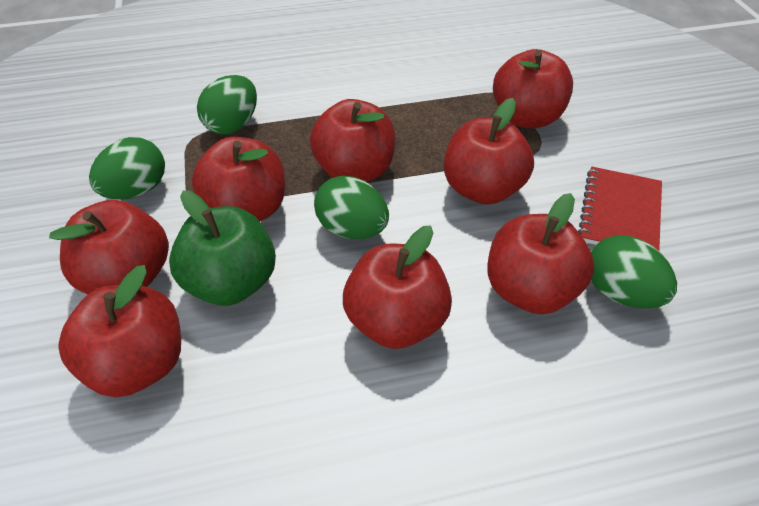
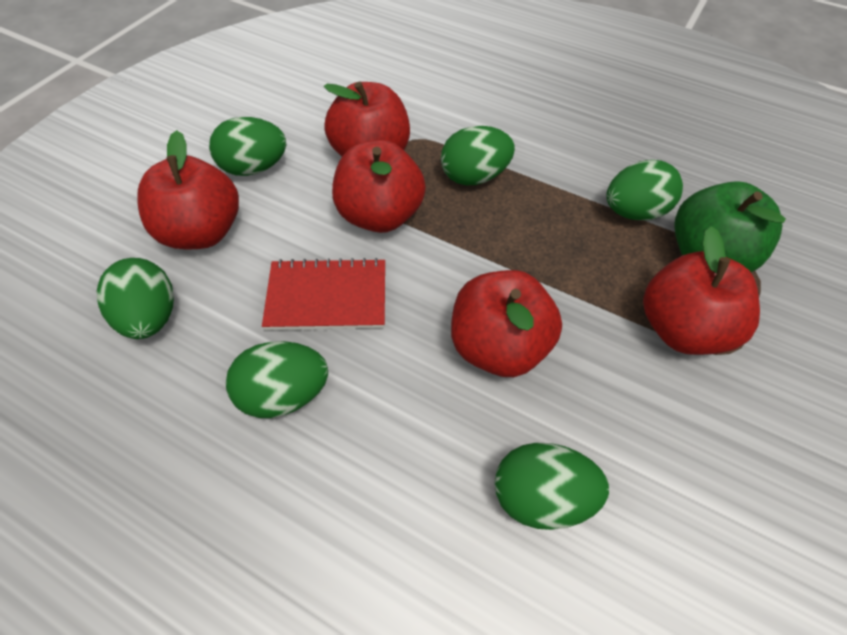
green egg: 4 -> 6
red apple: 8 -> 5

